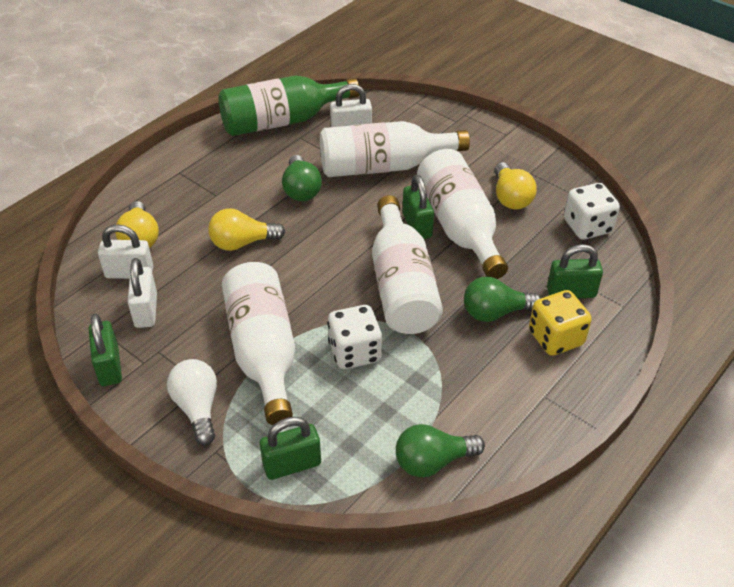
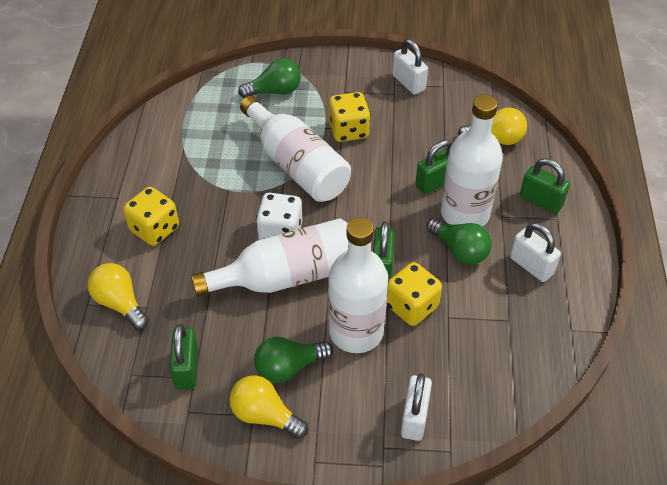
green bottle: 1 -> 0
white dice: 2 -> 1
white light bulb: 1 -> 0
yellow dice: 1 -> 3

